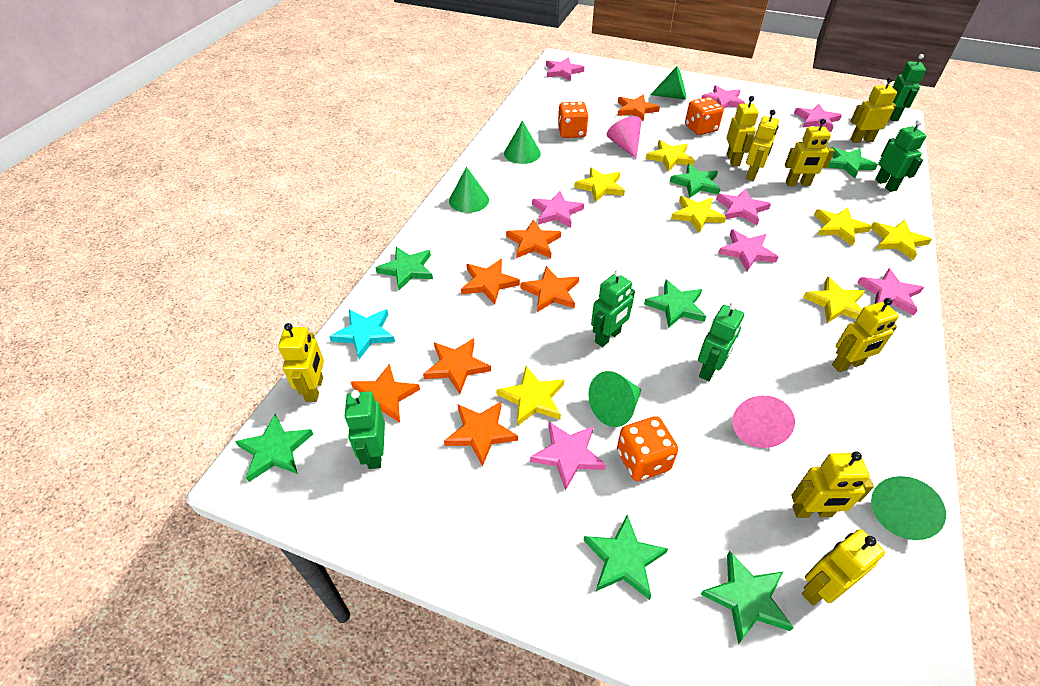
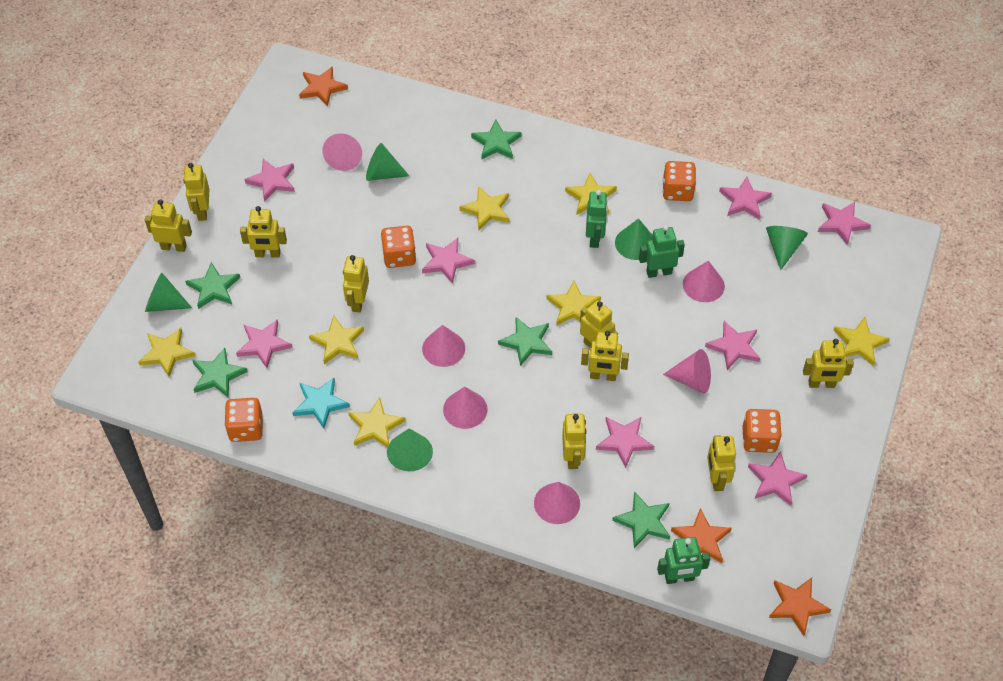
green robot: 5 -> 3
green star: 7 -> 5
orange dice: 3 -> 4
orange star: 7 -> 3
pink cone: 2 -> 6
yellow robot: 8 -> 9

